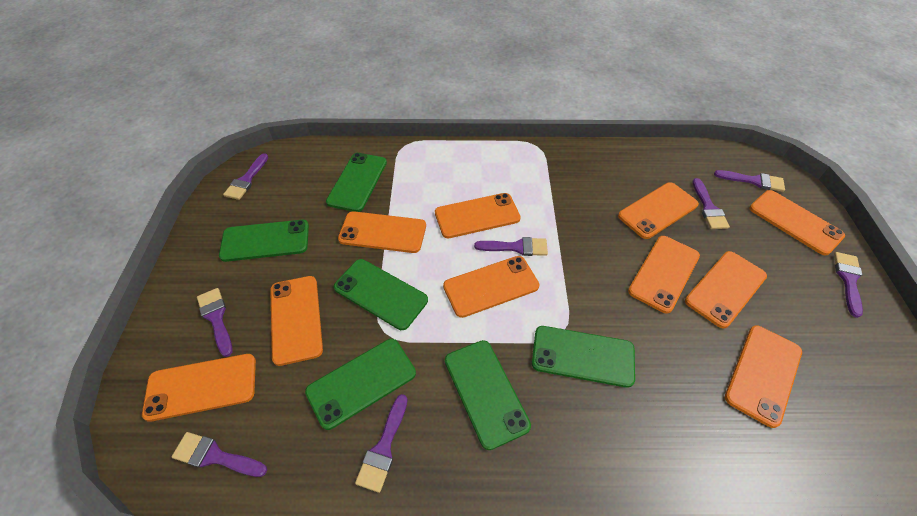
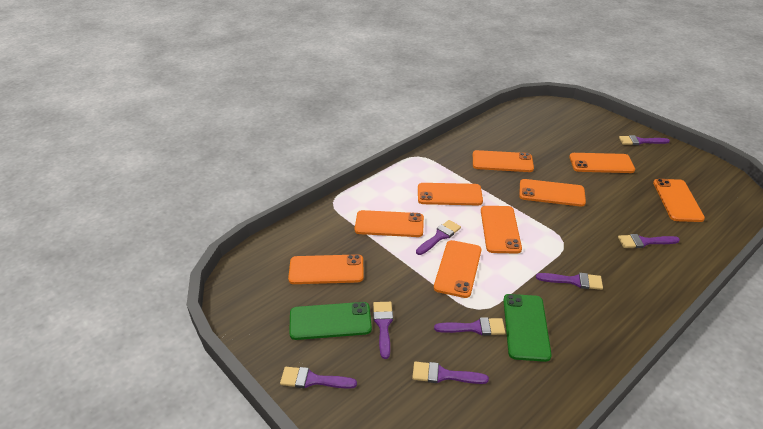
green phone: 6 -> 2
orange phone: 10 -> 9

